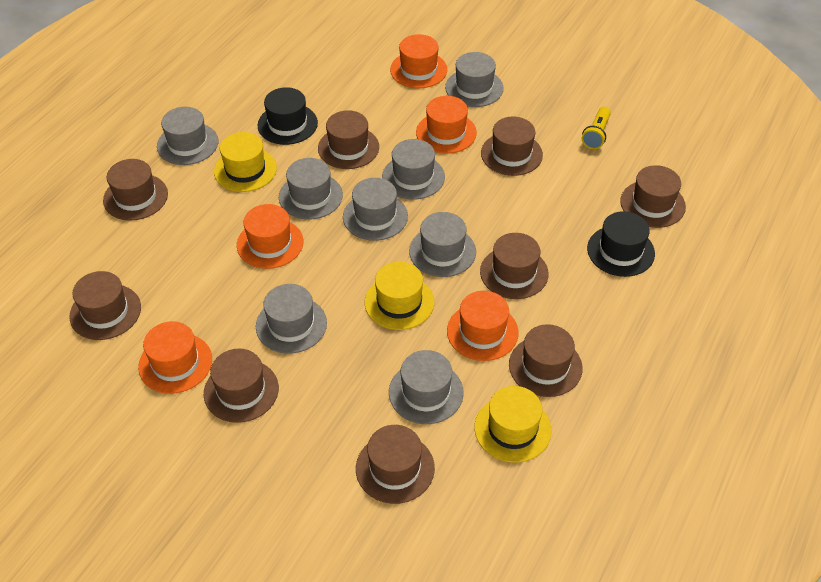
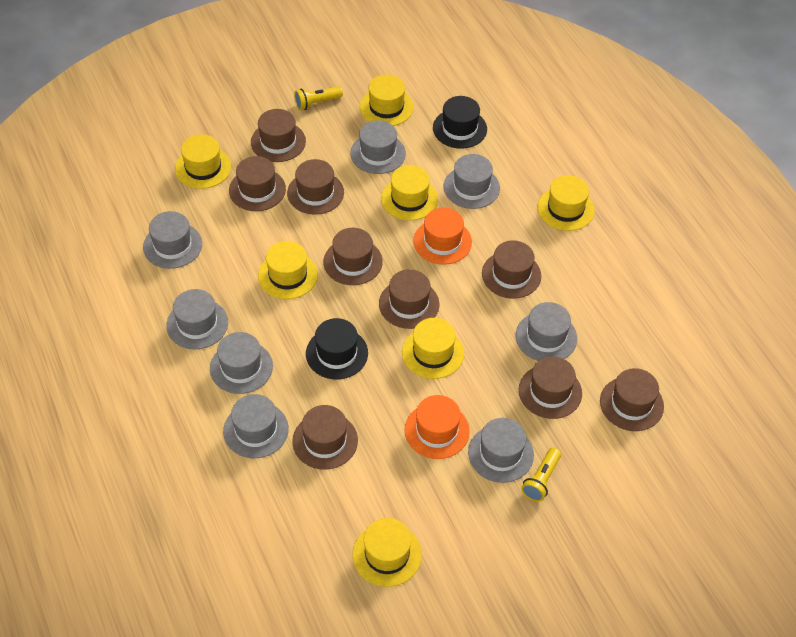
orange hat: 5 -> 2
yellow flashlight: 1 -> 2
yellow hat: 3 -> 7

